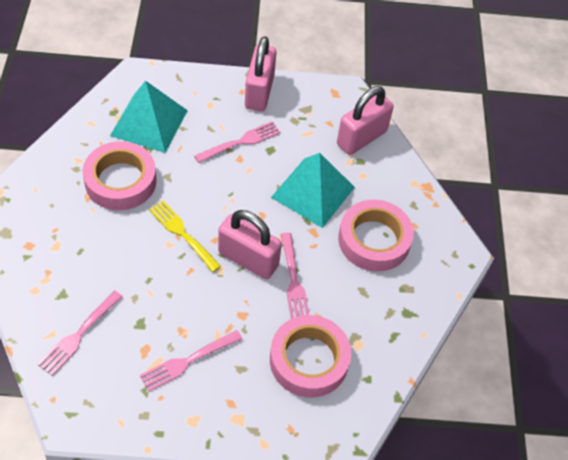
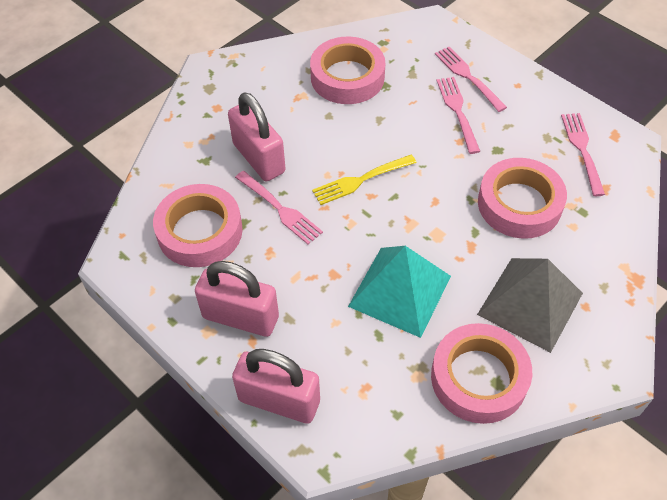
grey pyramid: 0 -> 1
pink tape: 3 -> 4
turquoise pyramid: 2 -> 1

